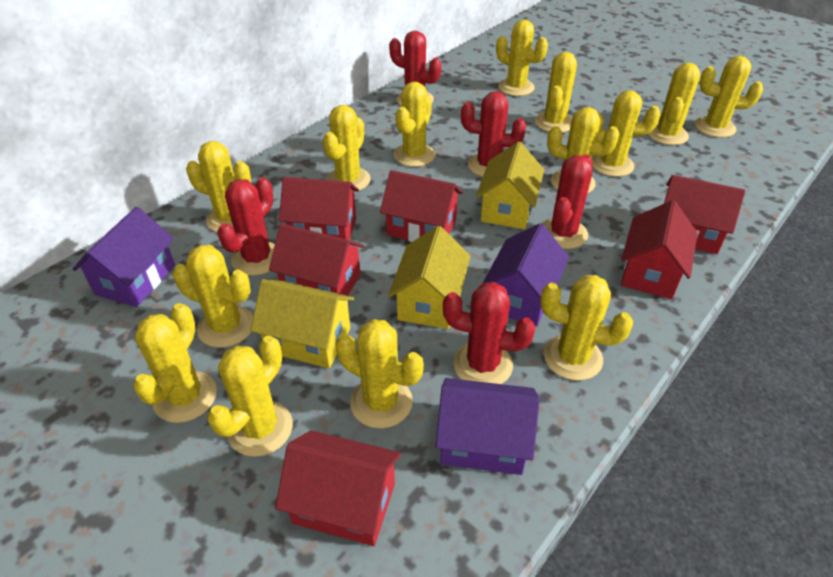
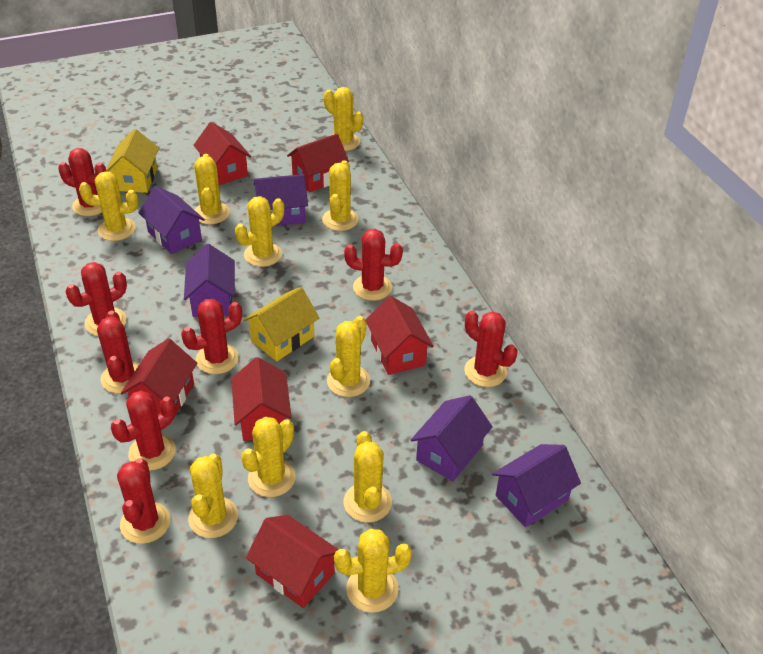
purple house: 3 -> 5
red cactus: 5 -> 8
yellow cactus: 14 -> 10
yellow house: 3 -> 2

